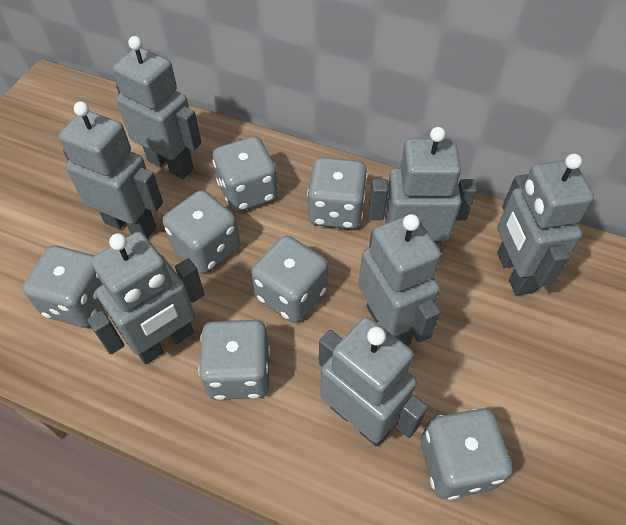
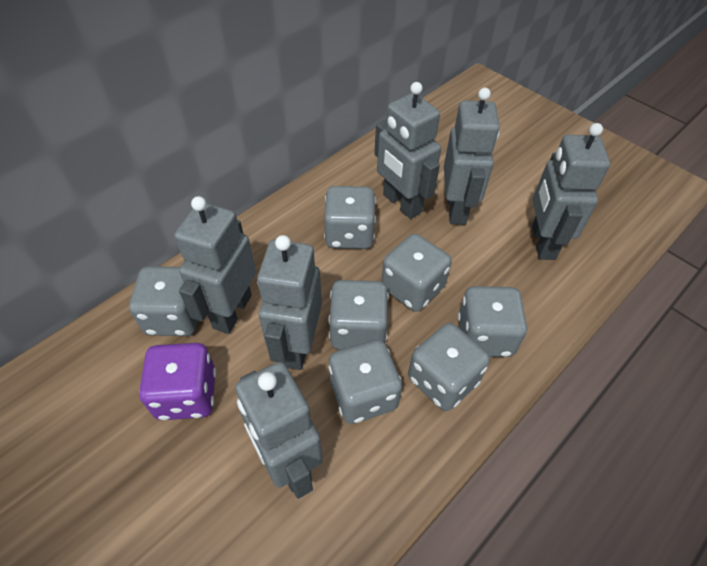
grey robot: 7 -> 6
purple dice: 0 -> 1

